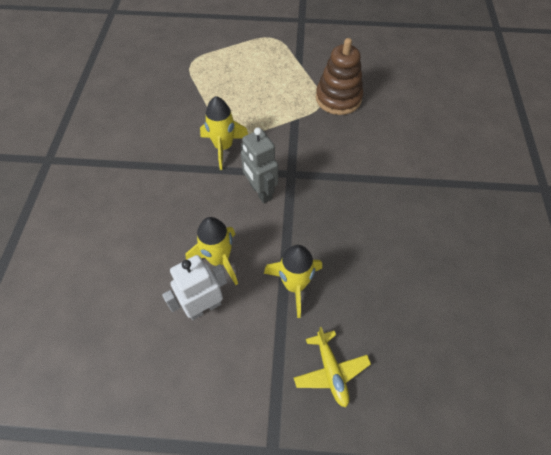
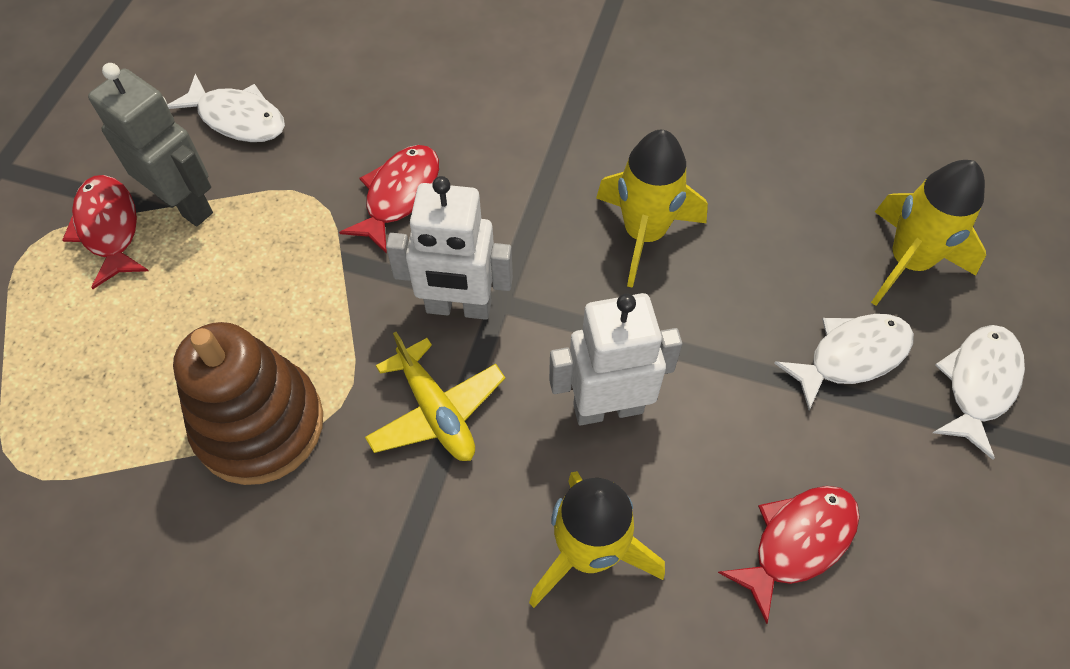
red fish: 0 -> 3
white fish: 0 -> 3
white robot: 1 -> 2

